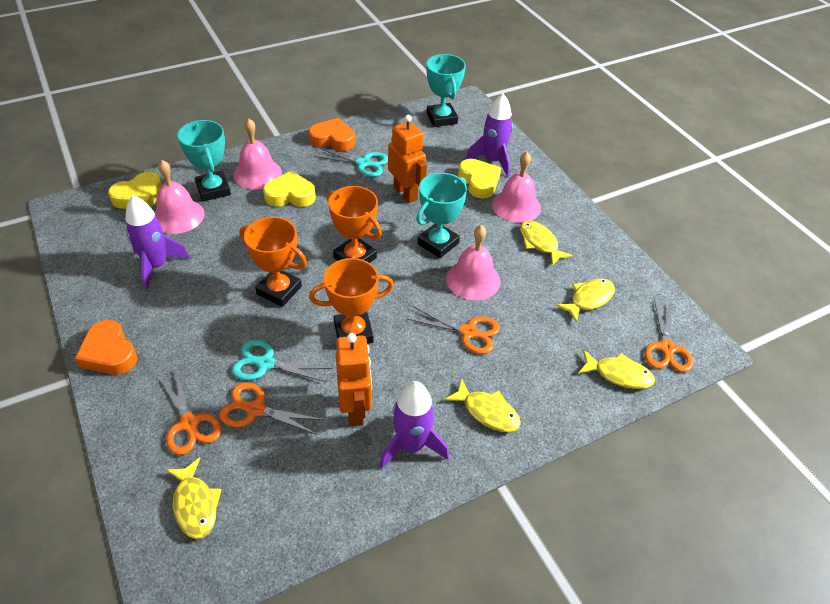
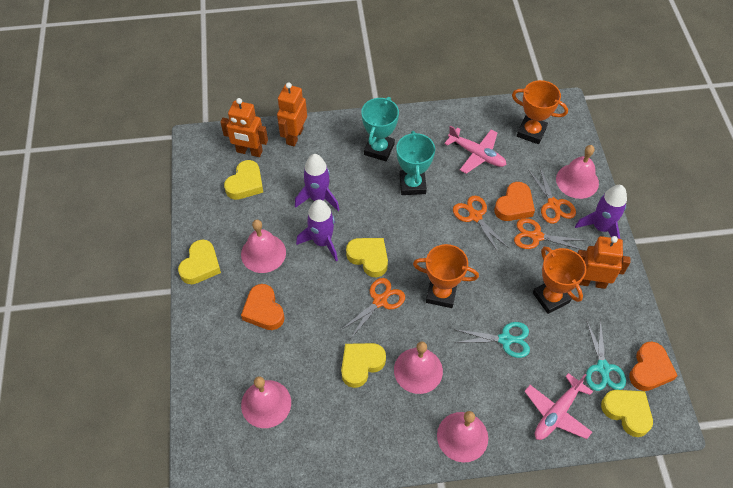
orange heart: 2 -> 3
orange robot: 2 -> 3
pink bell: 4 -> 5
pink plane: 0 -> 2
turquoise trophy: 3 -> 2
yellow fish: 5 -> 0
yellow heart: 3 -> 5

